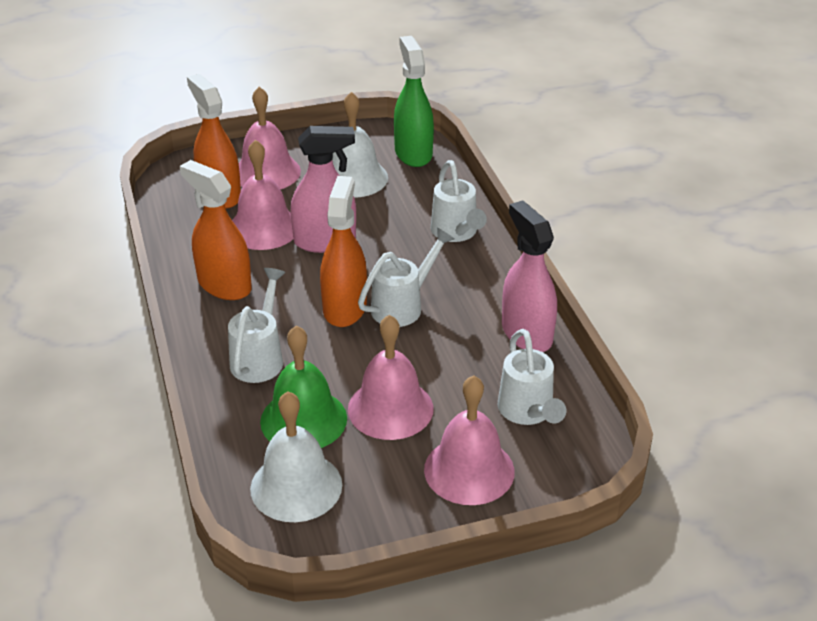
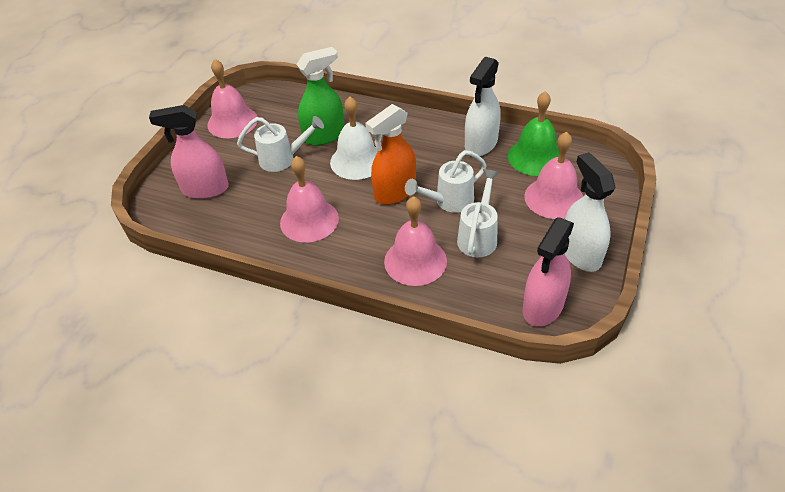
orange spray bottle: 3 -> 1
white bell: 2 -> 1
white spray bottle: 0 -> 2
white watering can: 4 -> 3

